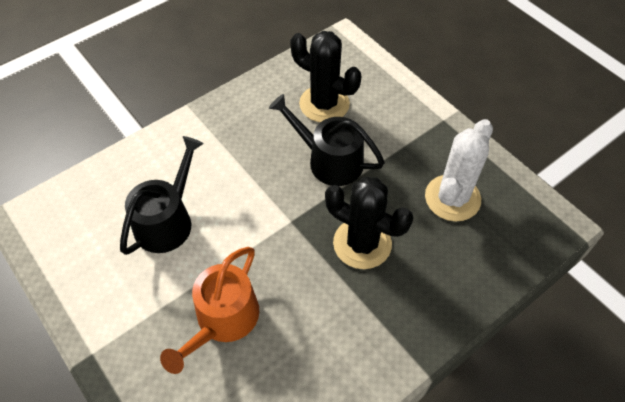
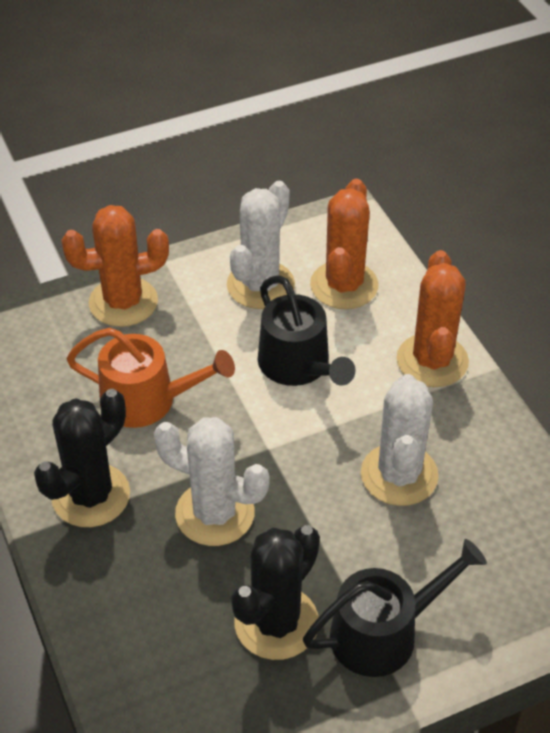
orange cactus: 0 -> 3
white cactus: 1 -> 3

